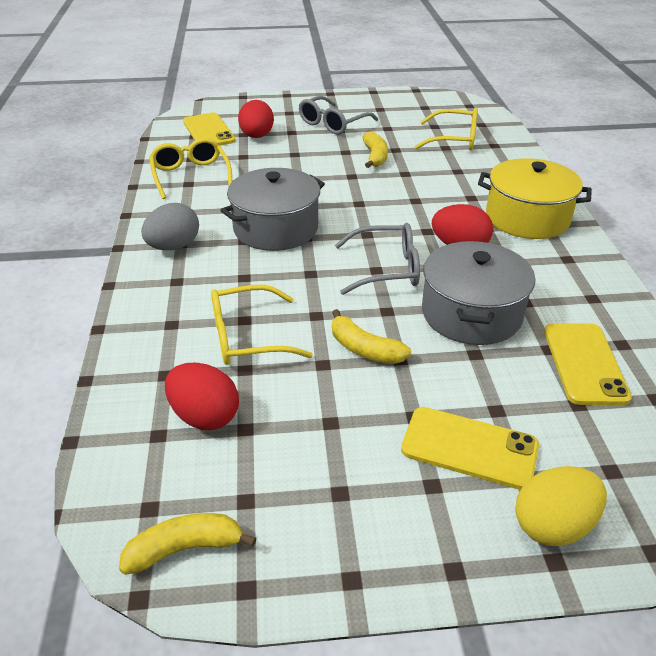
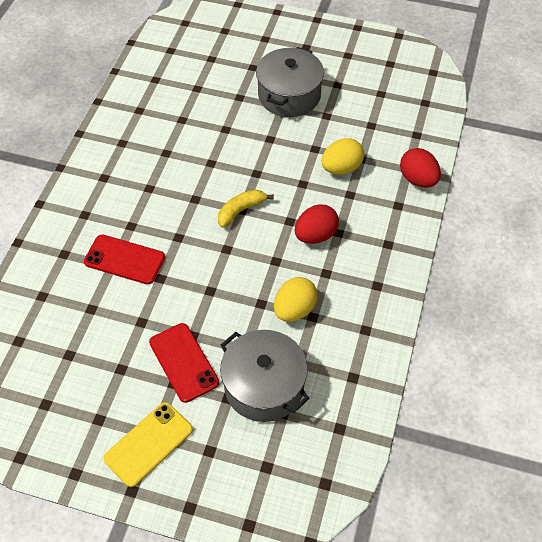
grey egg: 1 -> 0
grey glasses: 2 -> 0
red egg: 3 -> 2
red phone: 0 -> 2
yellow banana: 3 -> 1
yellow egg: 1 -> 2
yellow glasses: 3 -> 0
yellow phone: 3 -> 1
yellow pot: 1 -> 0

